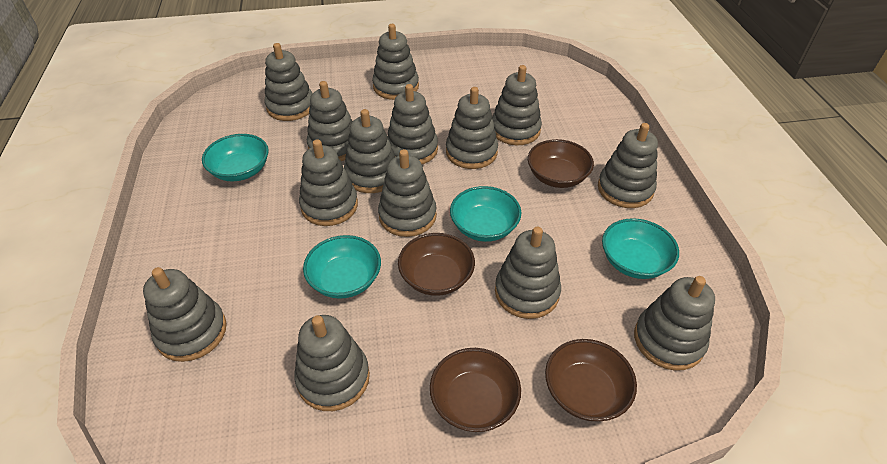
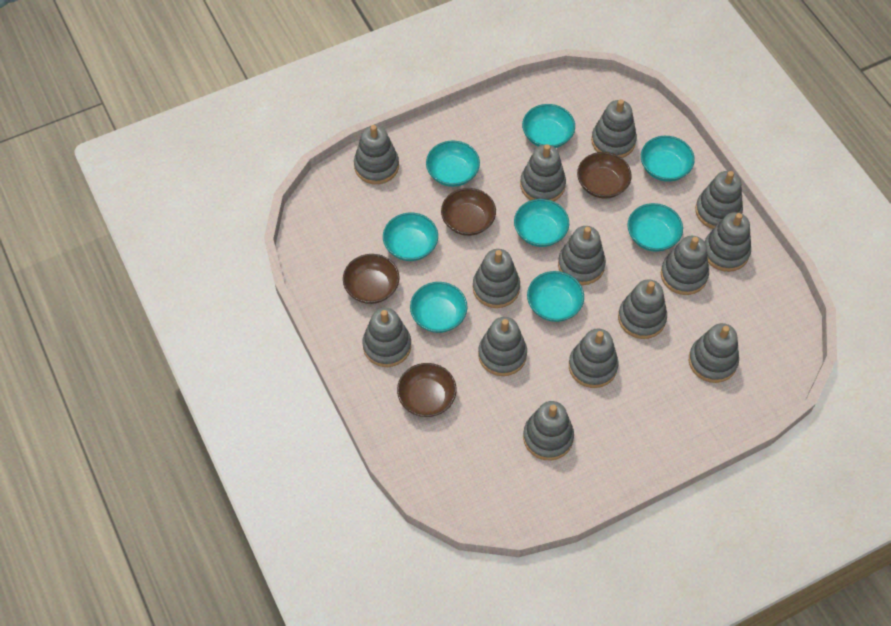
turquoise bowl: 4 -> 8

